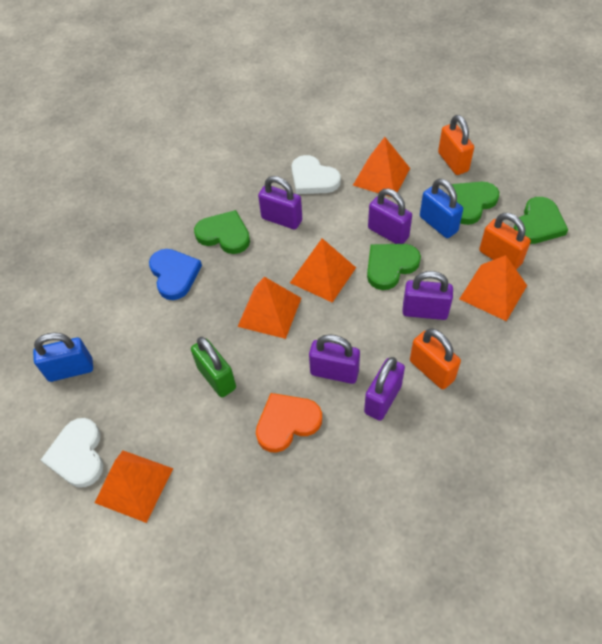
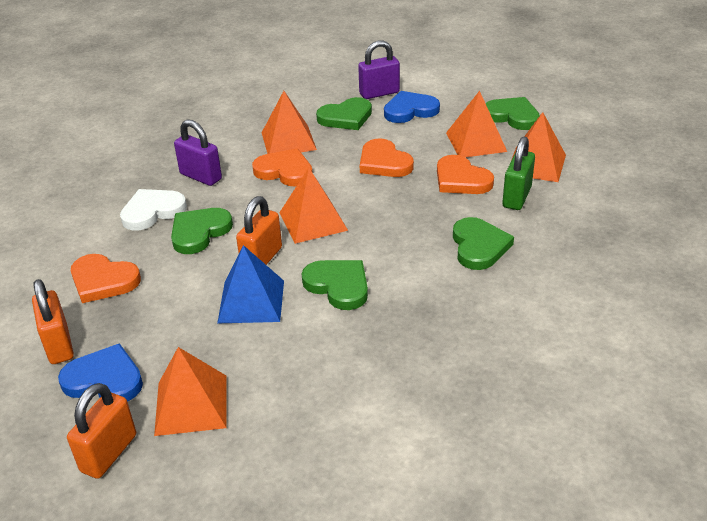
blue heart: 1 -> 2
blue padlock: 2 -> 0
blue pyramid: 0 -> 1
green heart: 4 -> 5
orange heart: 1 -> 4
purple padlock: 5 -> 2
white heart: 2 -> 1

